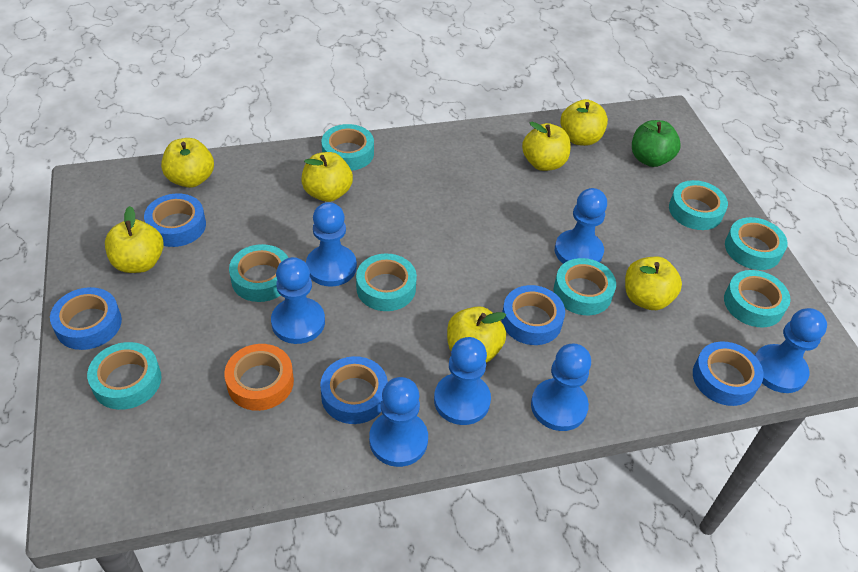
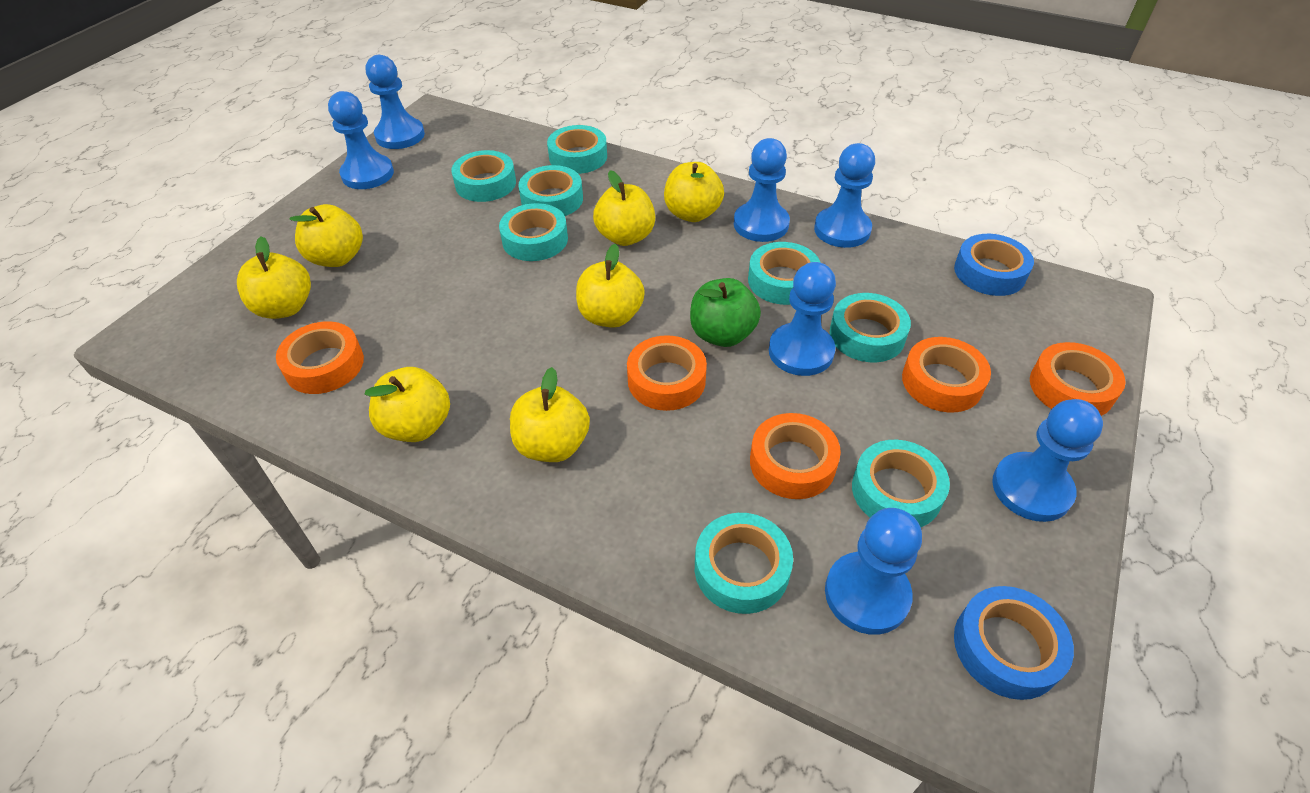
blue tape: 5 -> 2
orange tape: 1 -> 5

